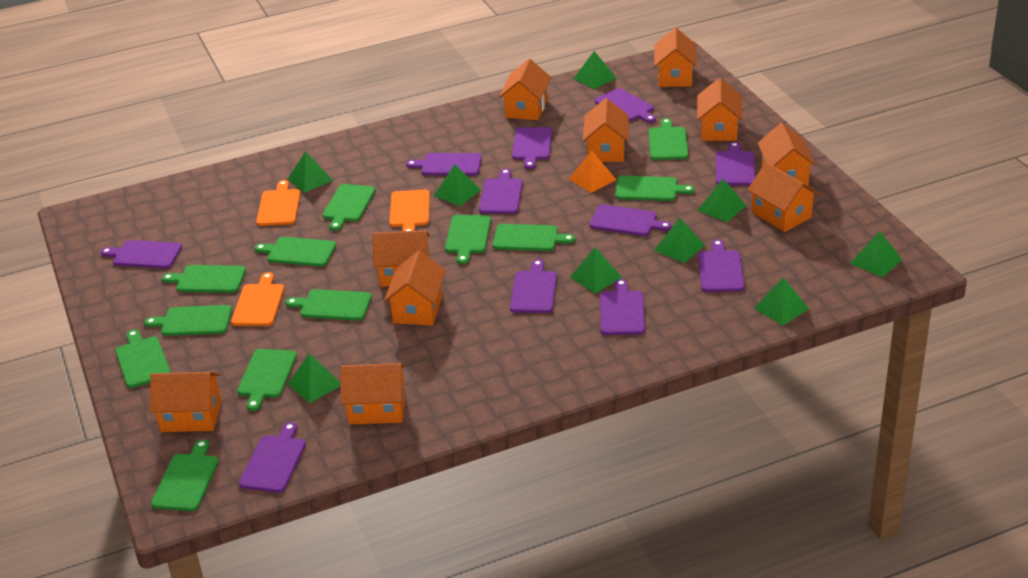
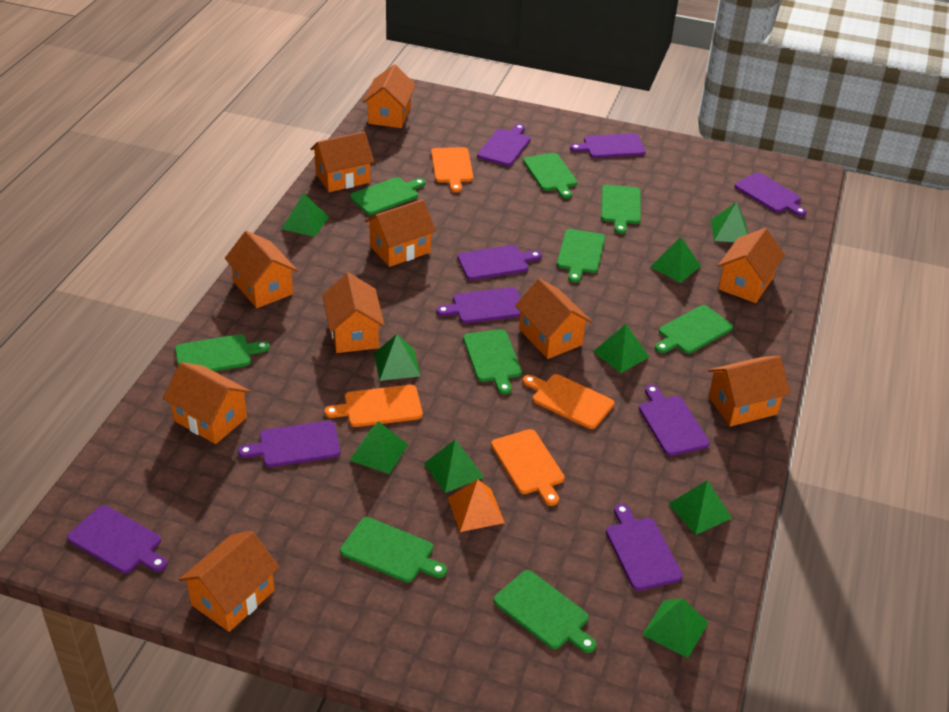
green cutting board: 12 -> 9
orange cutting board: 3 -> 4
purple cutting board: 11 -> 9

